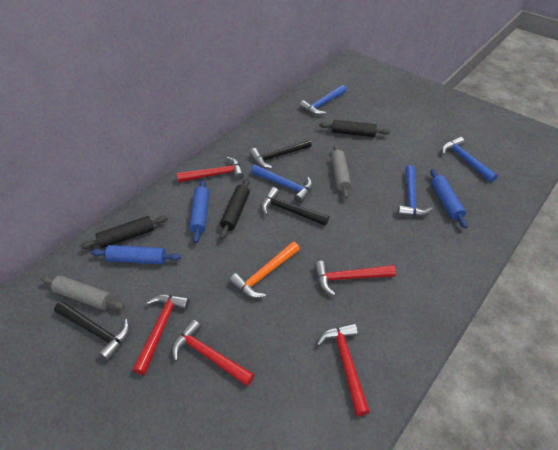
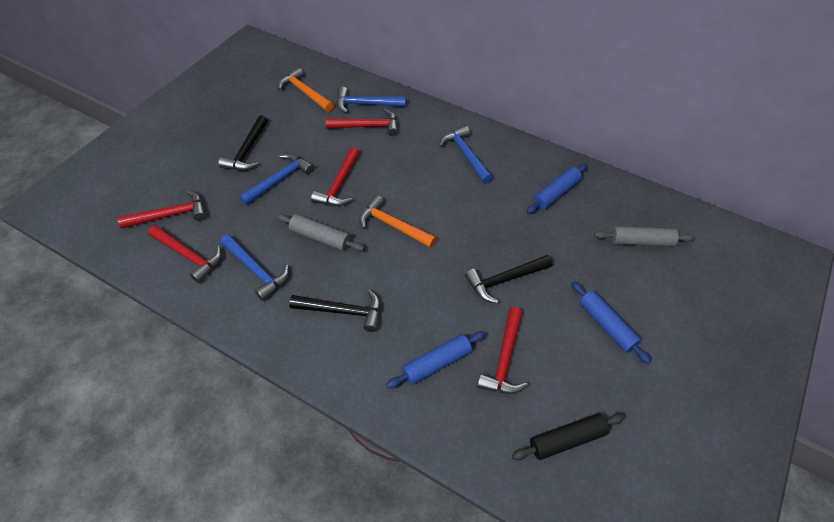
black rolling pin: 3 -> 1
orange hammer: 1 -> 2

